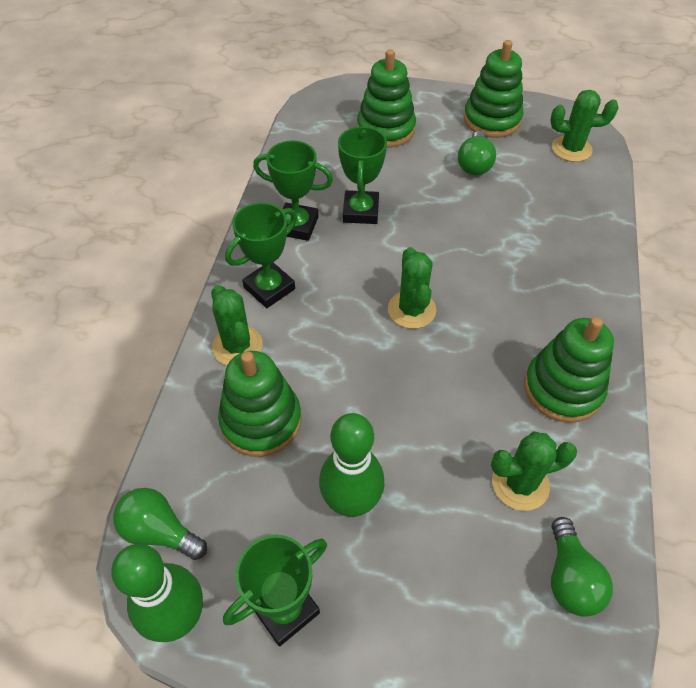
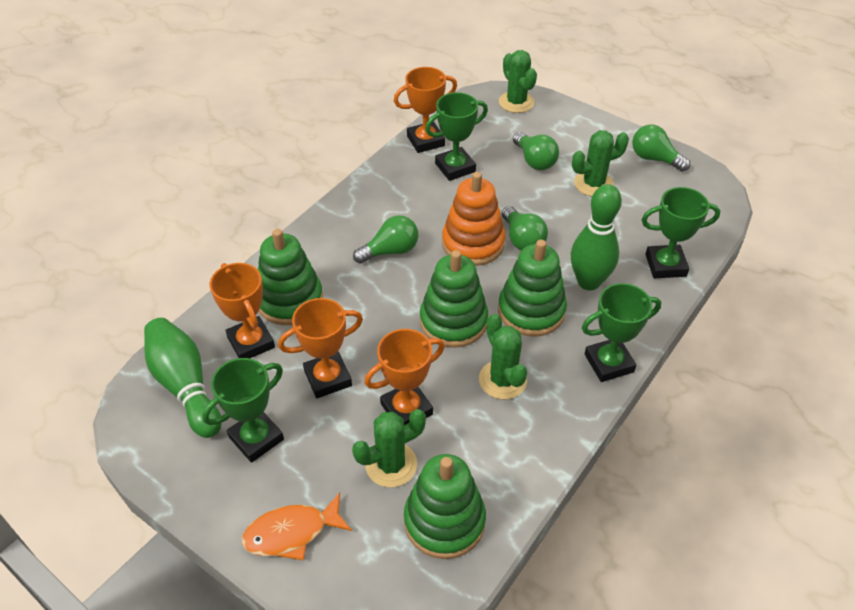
green light bulb: 3 -> 4
orange fish: 0 -> 1
orange stacking toy: 0 -> 1
orange trophy: 0 -> 4

